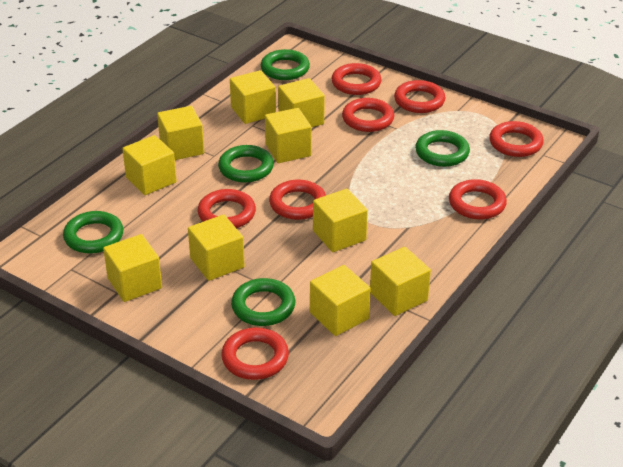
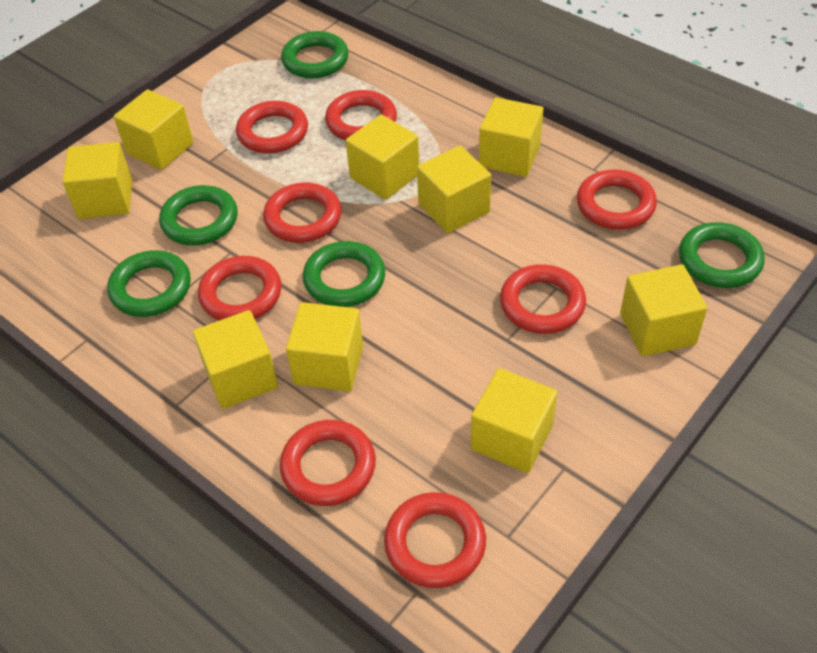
yellow cube: 10 -> 9

